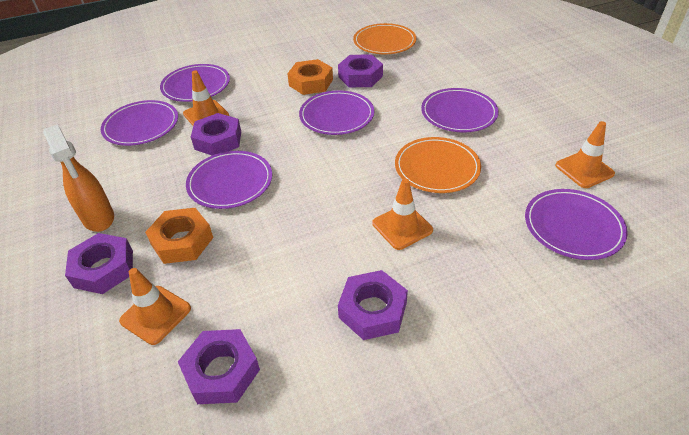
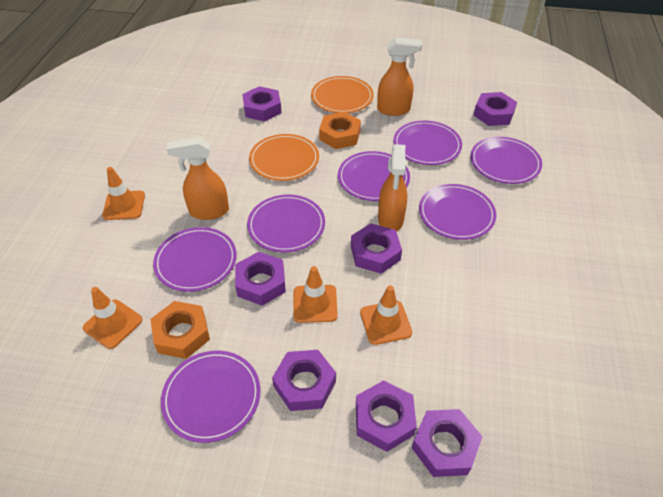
orange spray bottle: 1 -> 3
purple nut: 5 -> 7
purple plate: 6 -> 7

